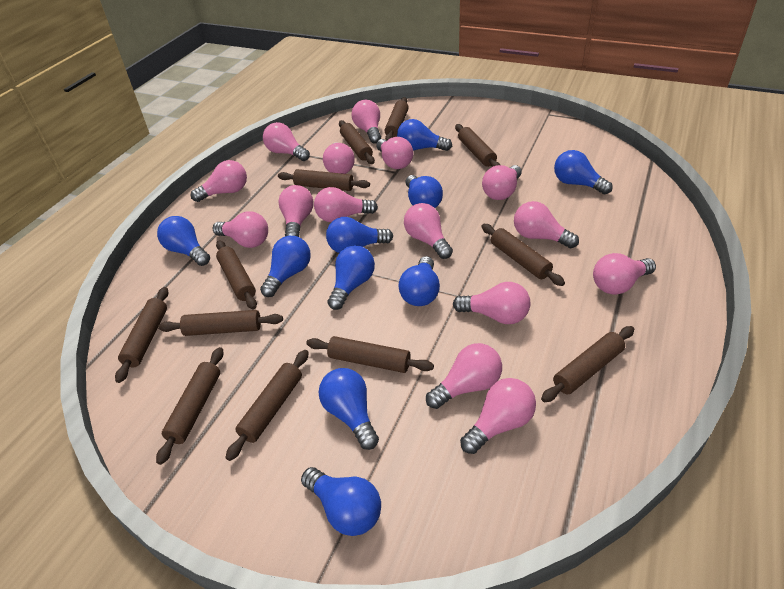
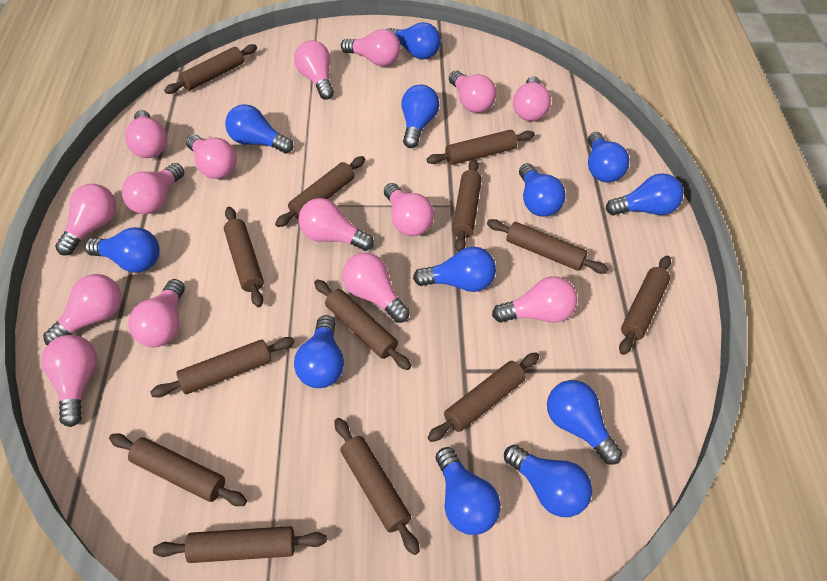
blue light bulb: 10 -> 12
brown rolling pin: 12 -> 13

